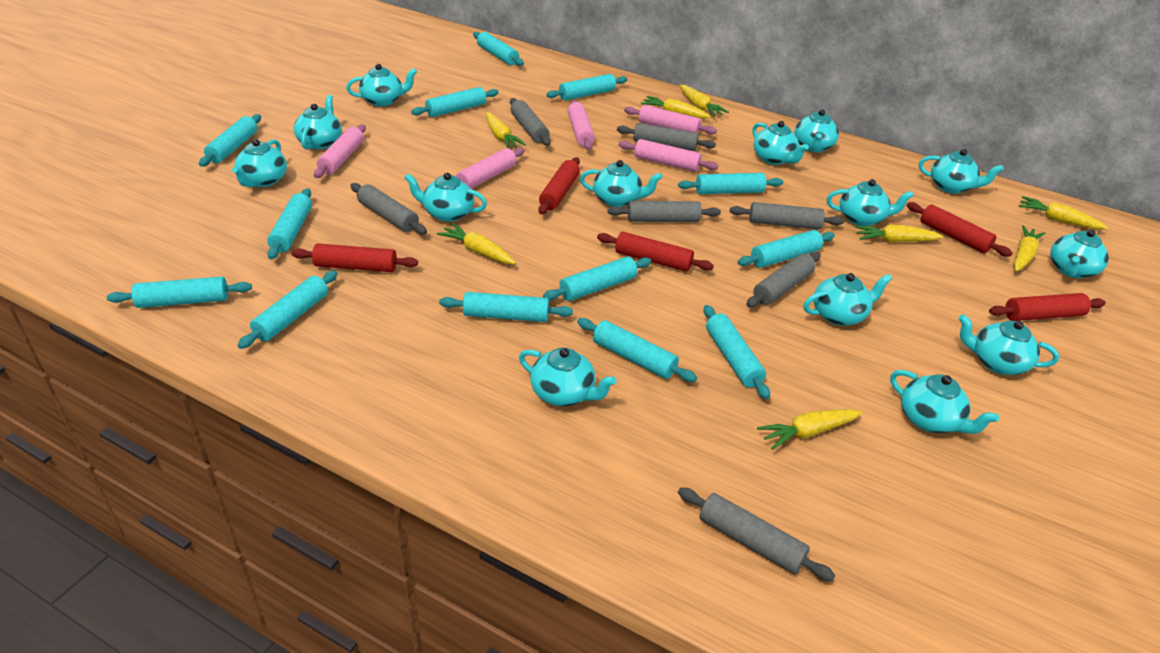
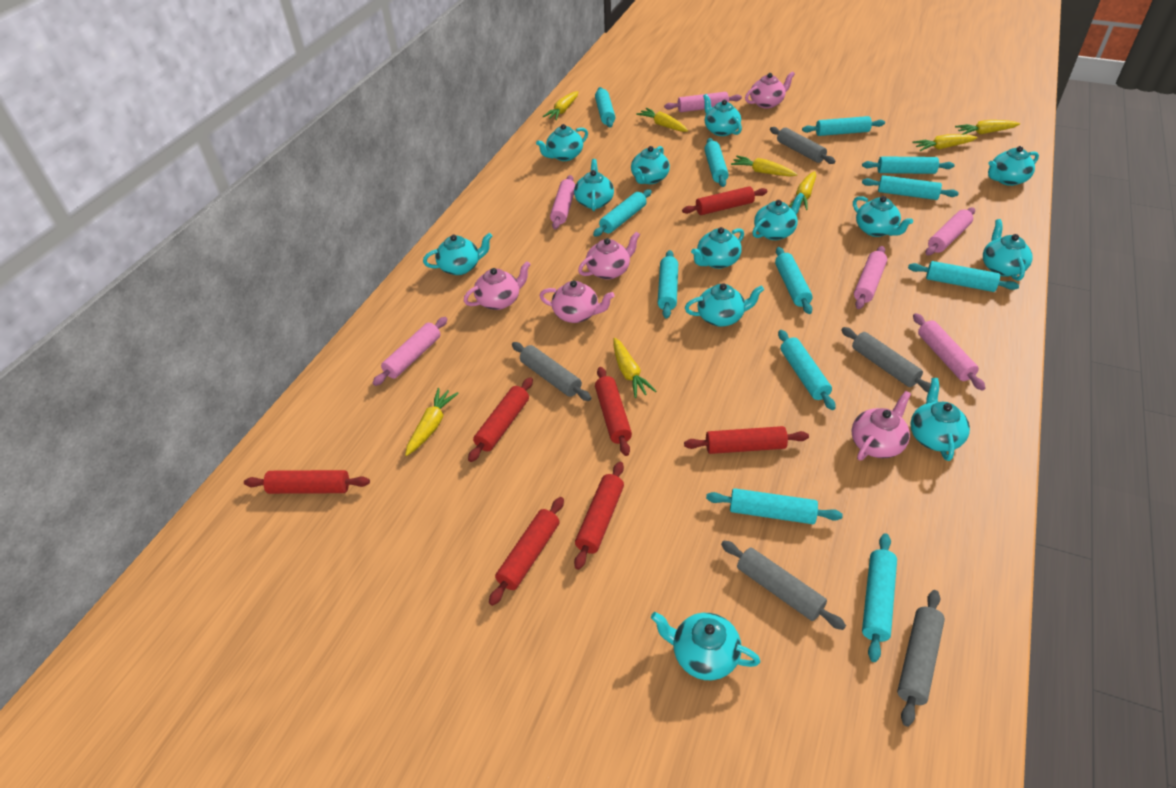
grey rolling pin: 7 -> 5
pink rolling pin: 5 -> 6
pink teapot: 0 -> 5
red rolling pin: 5 -> 7
turquoise rolling pin: 13 -> 12
turquoise teapot: 14 -> 13

